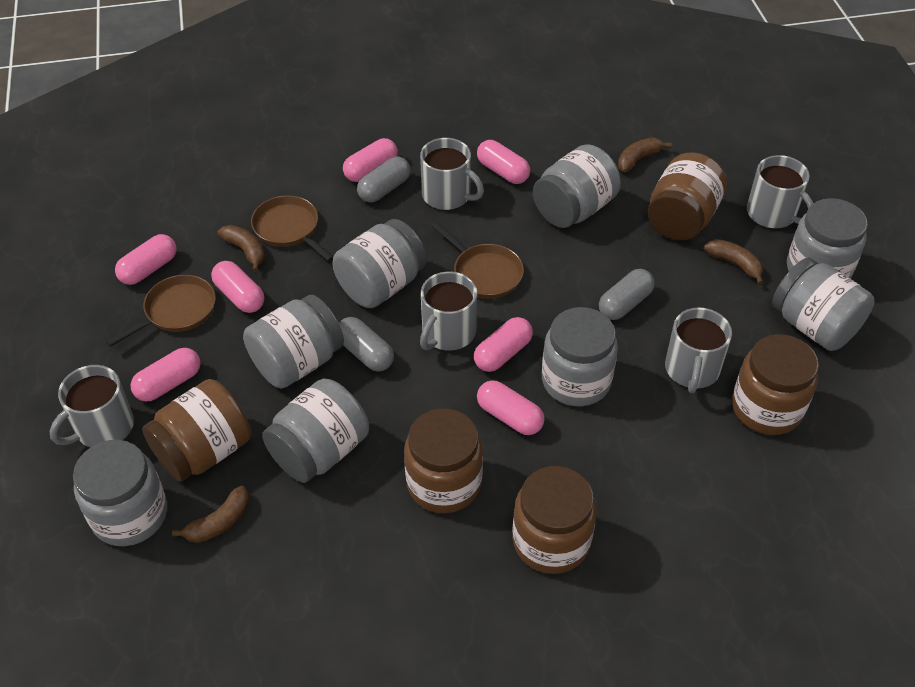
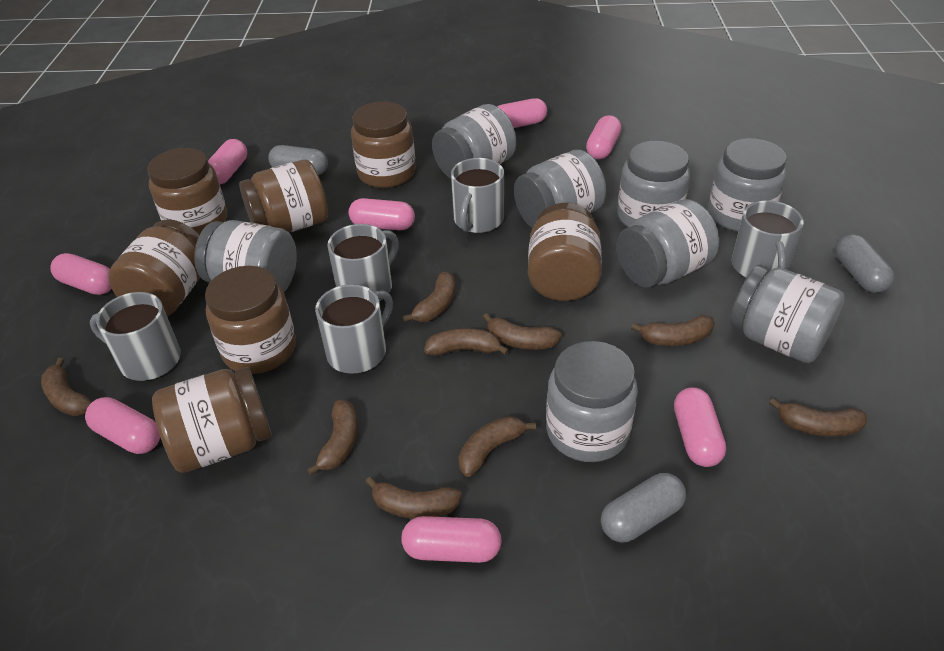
brown banana: 4 -> 9
brown jar: 5 -> 7
brown pan: 3 -> 0
pink capsule: 7 -> 8

